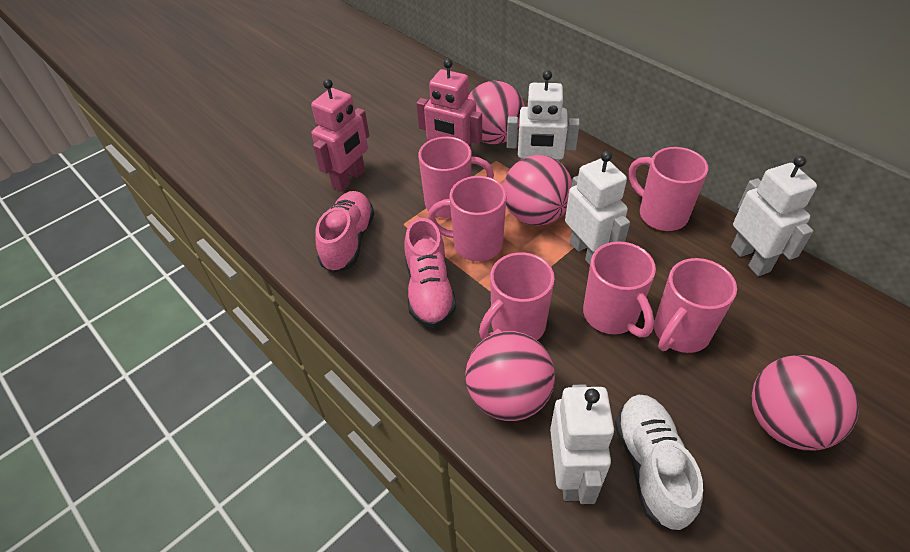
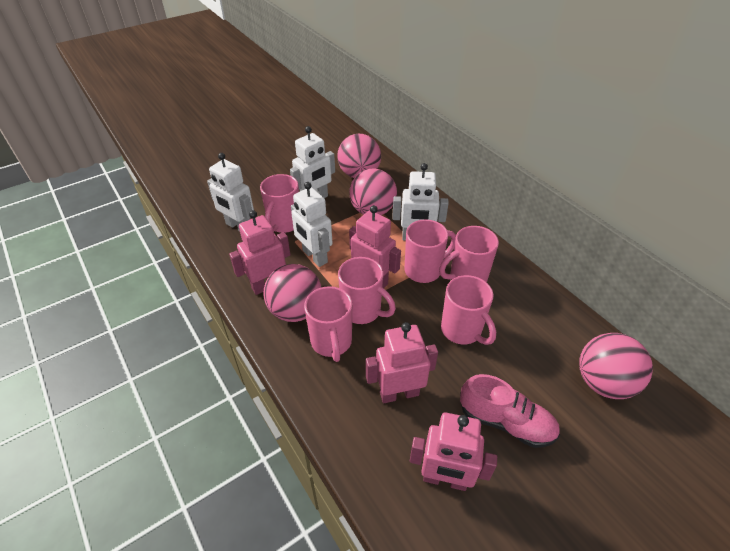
pink robot: 2 -> 4
pink shoe: 2 -> 1
white shoe: 1 -> 0

